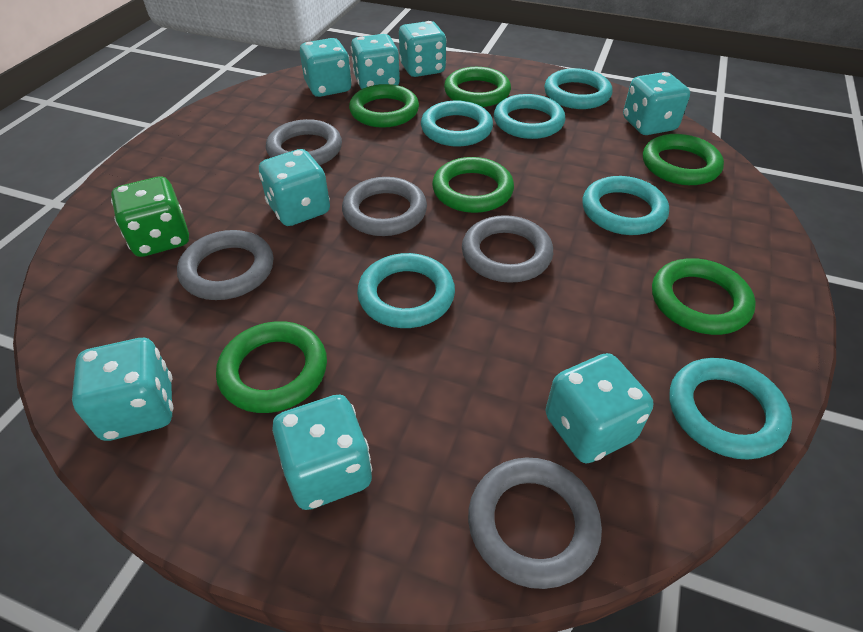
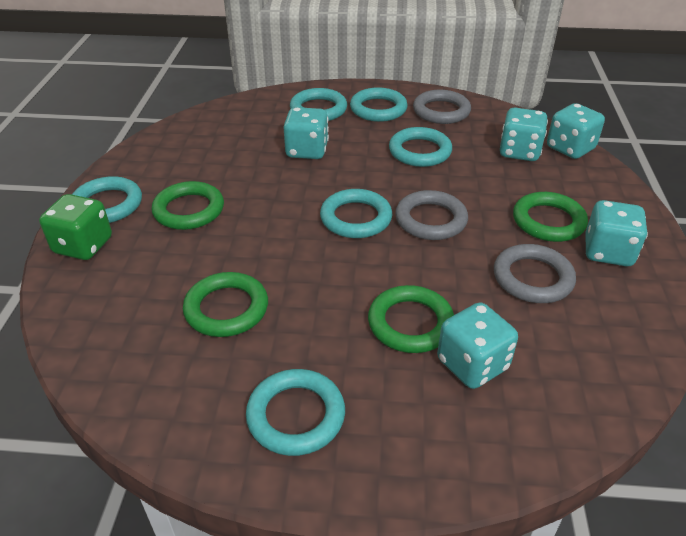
green ring: 6 -> 4
grey ring: 5 -> 3
turquoise dice: 8 -> 5

